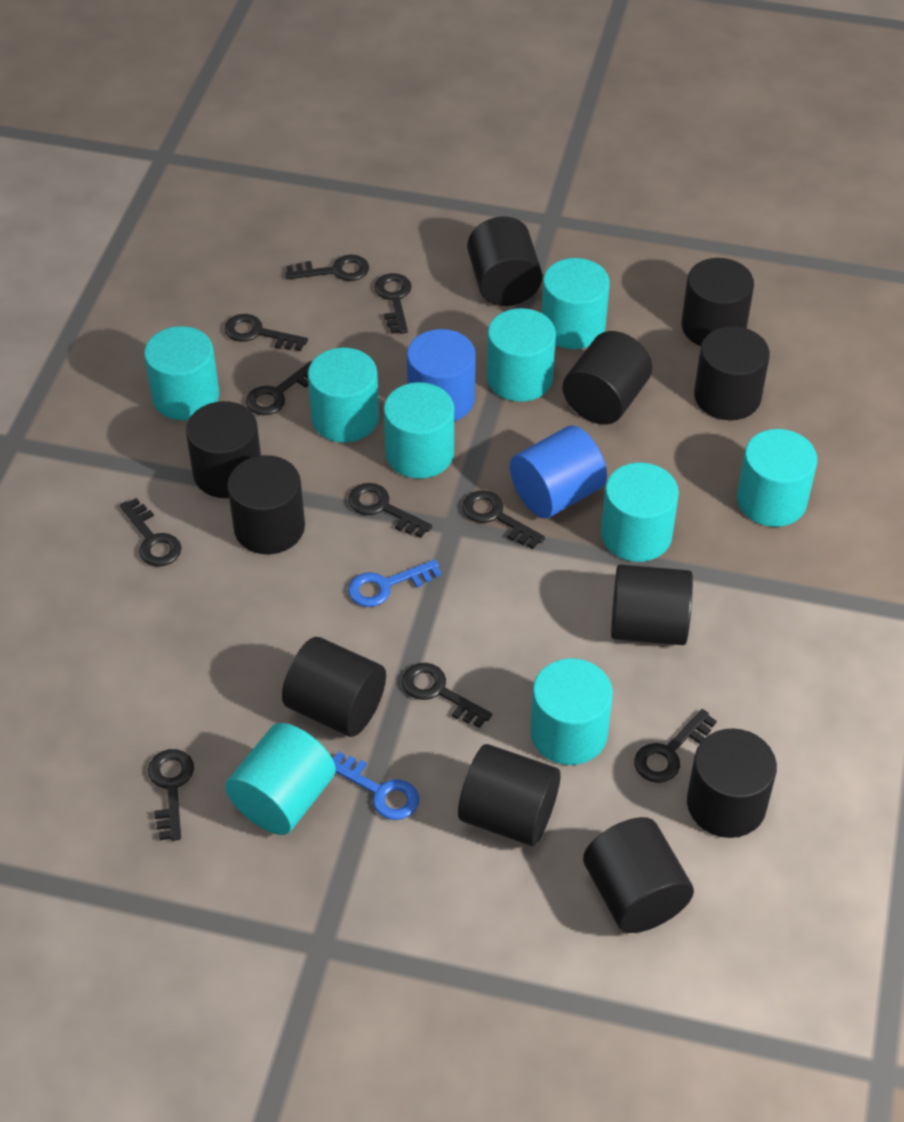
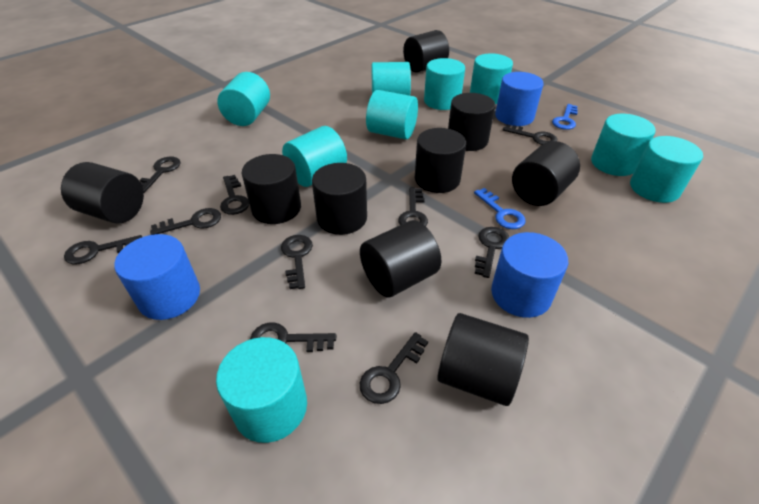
black cylinder: 11 -> 9
blue cylinder: 2 -> 3

